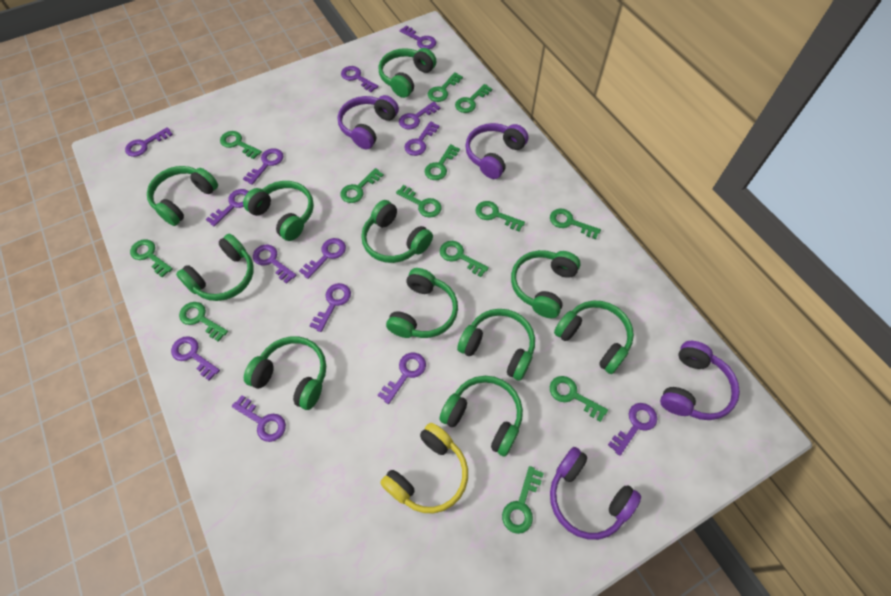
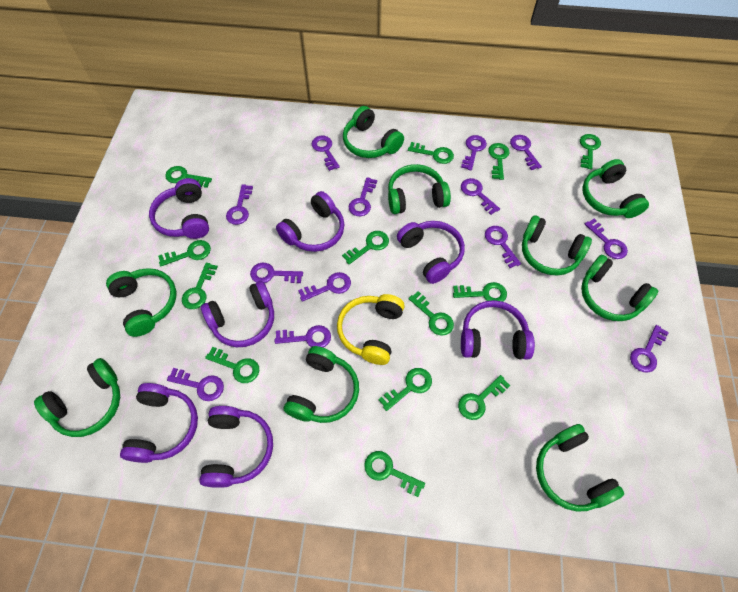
green headphones: 11 -> 9
purple headphones: 4 -> 7
purple key: 14 -> 13

